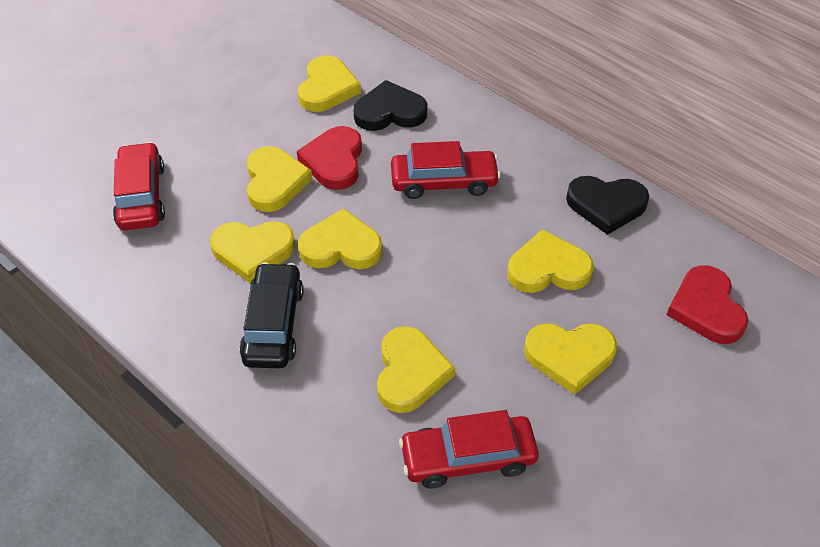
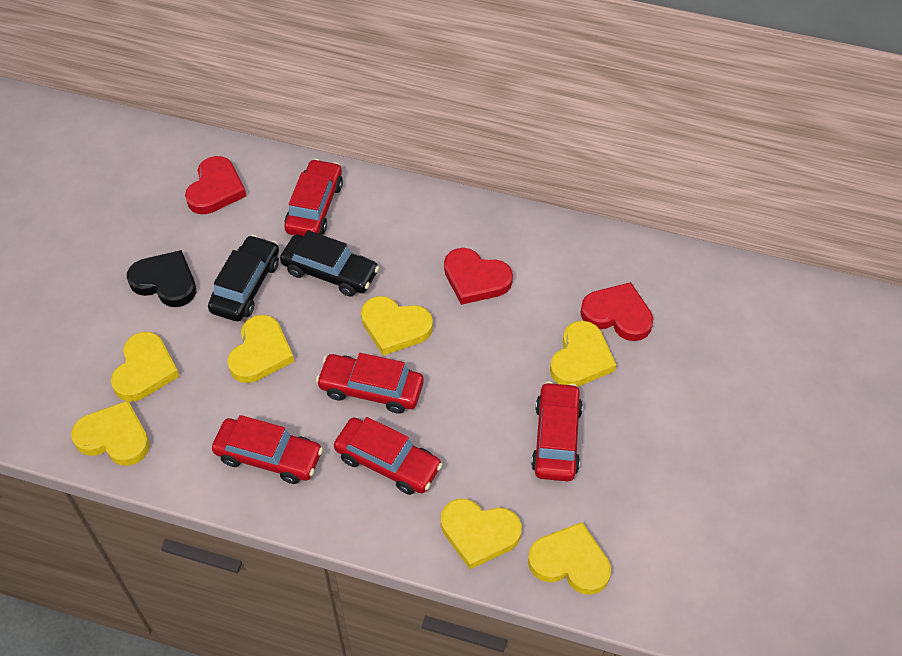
black car: 1 -> 2
black heart: 2 -> 1
red car: 3 -> 5
red heart: 2 -> 3

